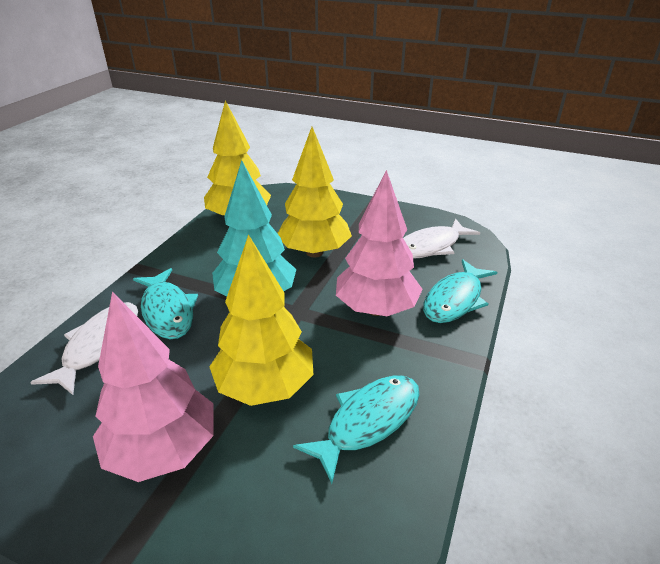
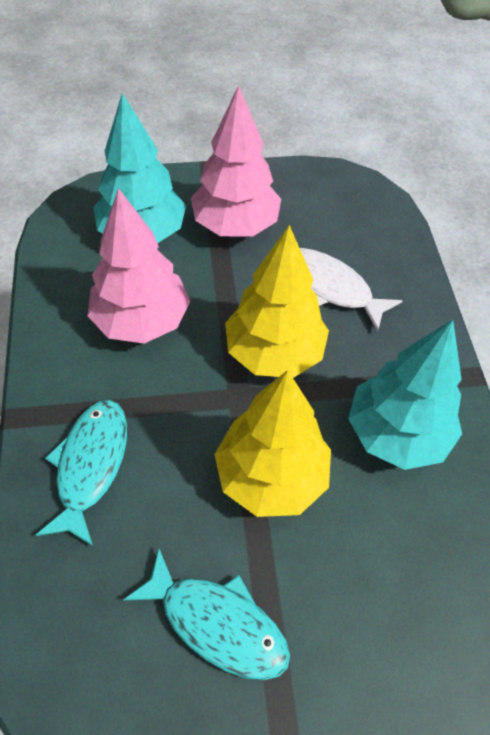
turquoise fish: 3 -> 2
turquoise tree: 1 -> 2
white fish: 2 -> 1
yellow tree: 3 -> 2

